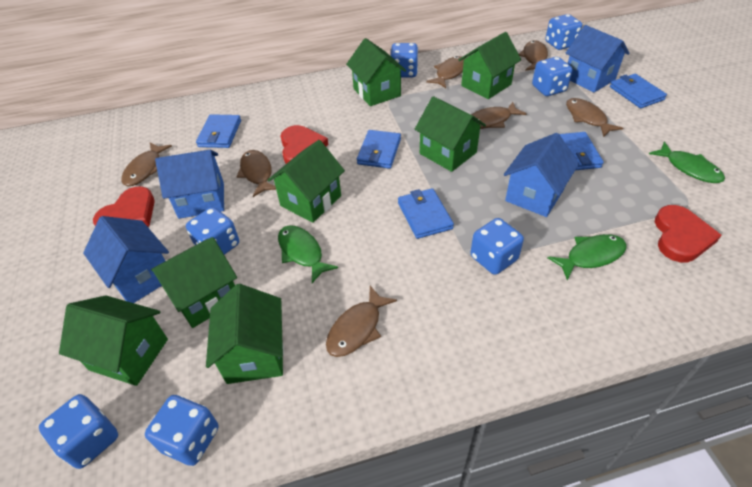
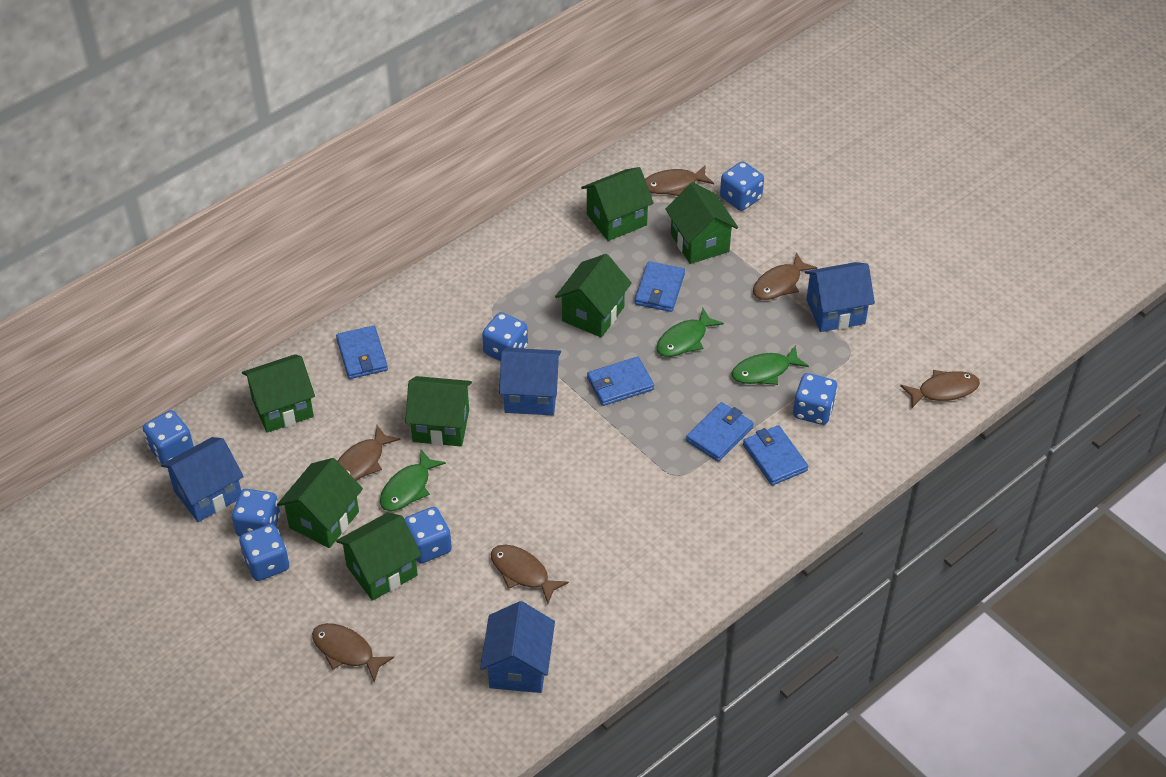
brown fish: 7 -> 6
red heart: 3 -> 0

